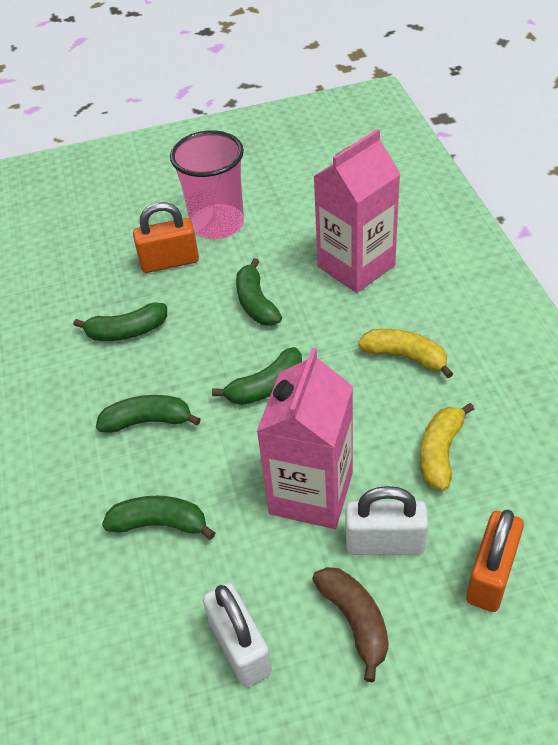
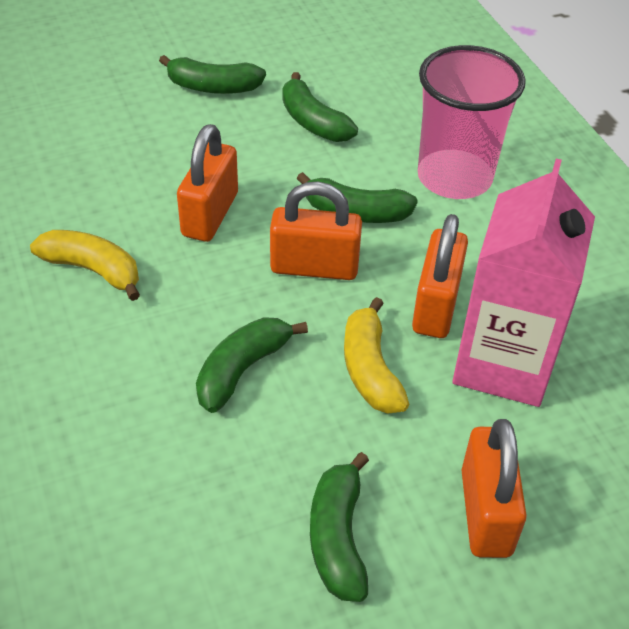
brown banana: 1 -> 0
orange padlock: 2 -> 4
pink carton: 2 -> 1
white padlock: 2 -> 0

